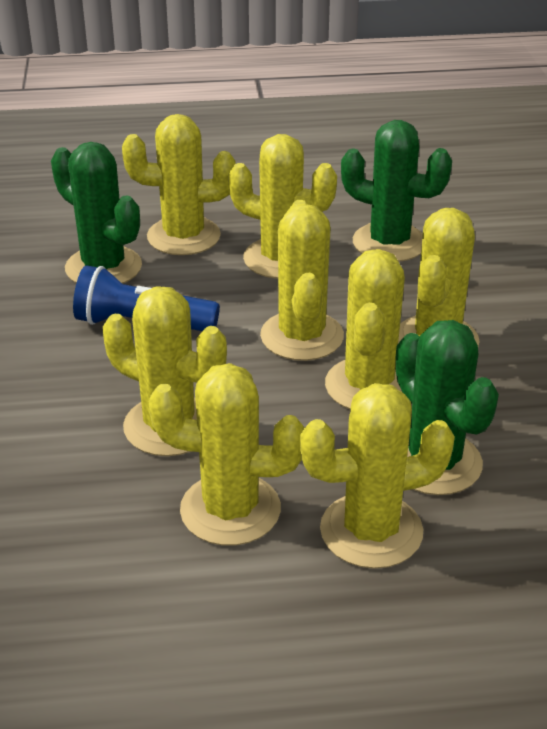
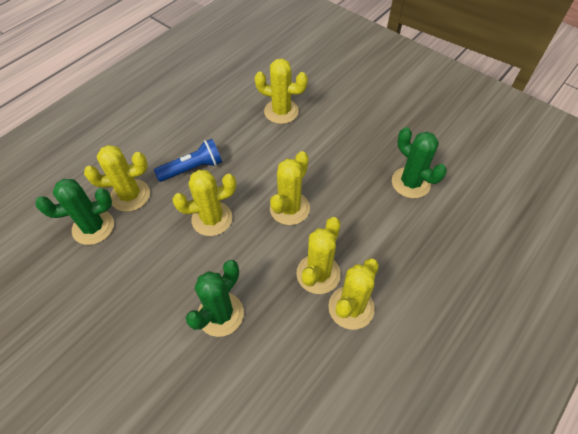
yellow cactus: 8 -> 6

